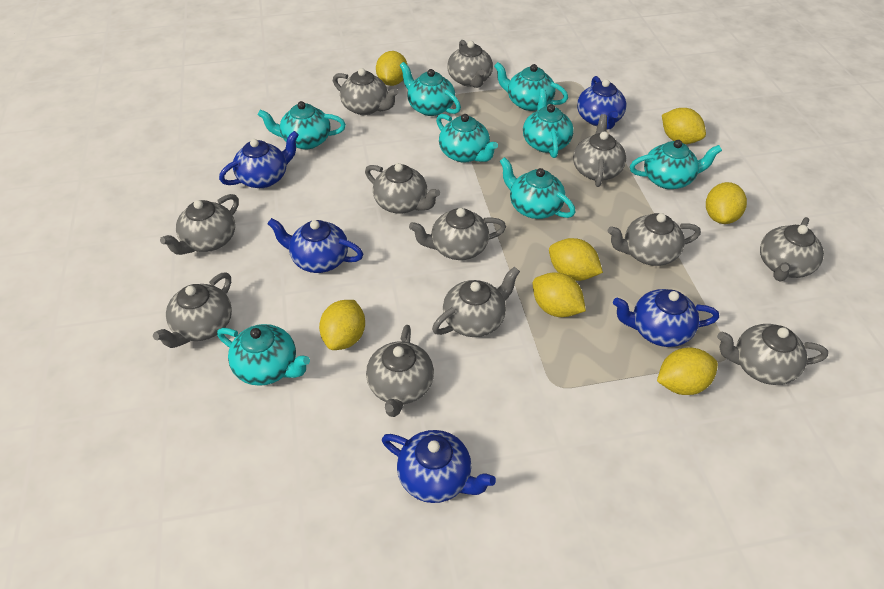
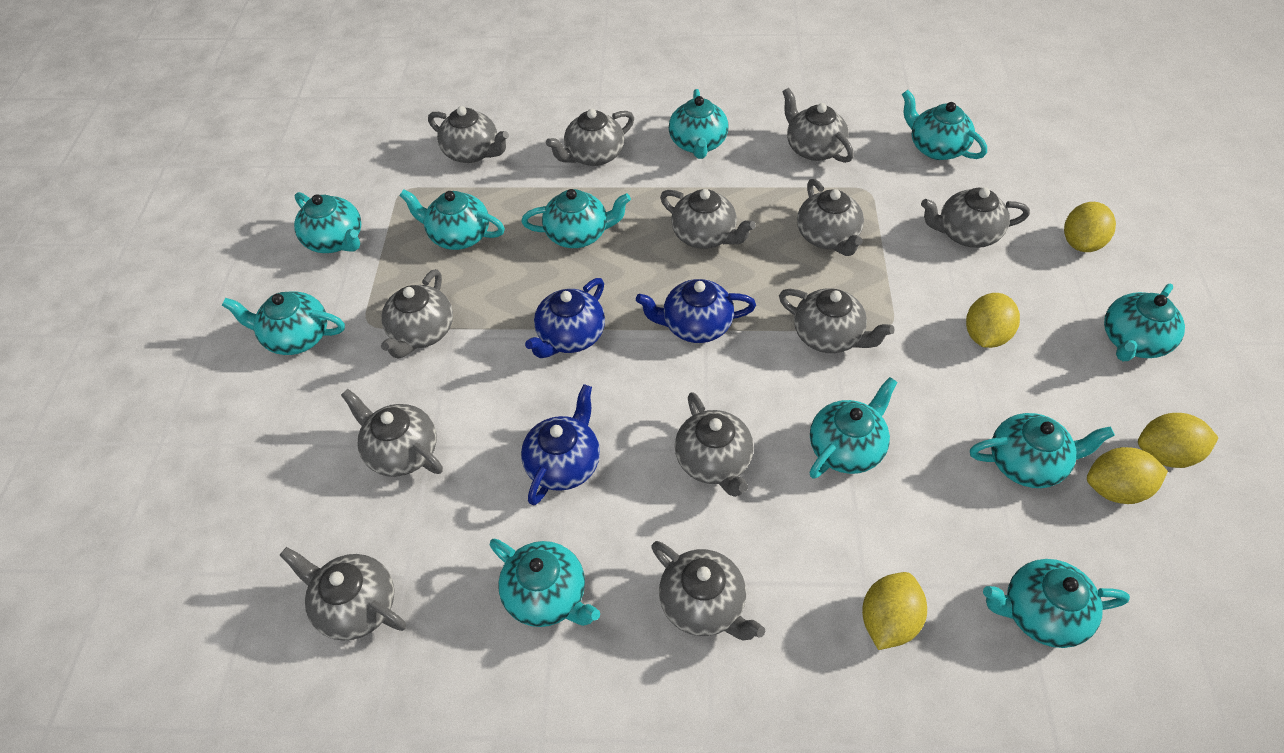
blue teapot: 5 -> 3
turquoise teapot: 8 -> 11
yellow lemon: 7 -> 5

